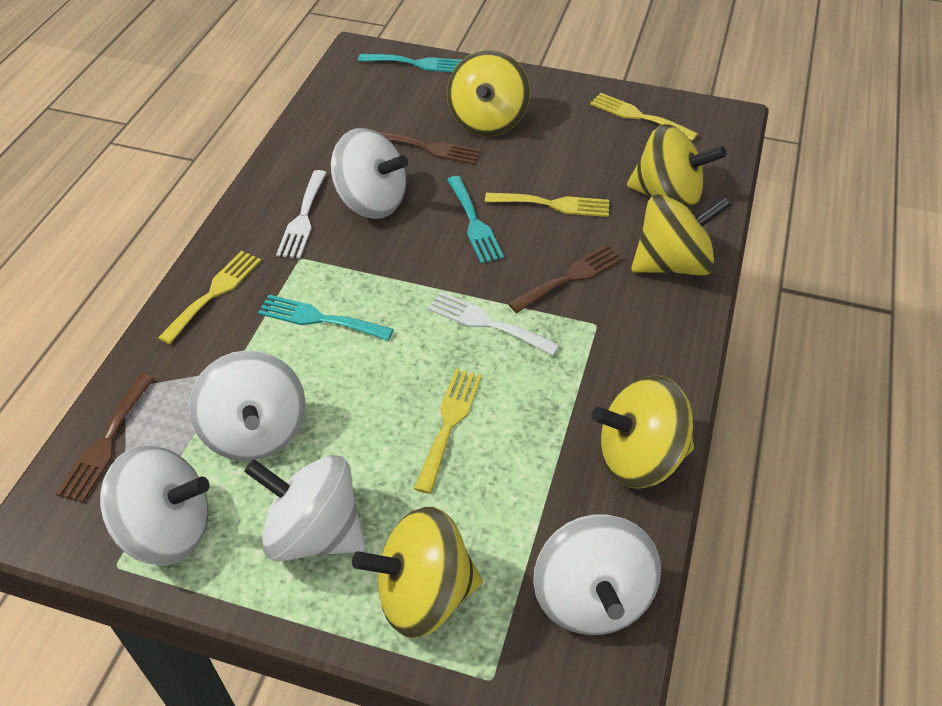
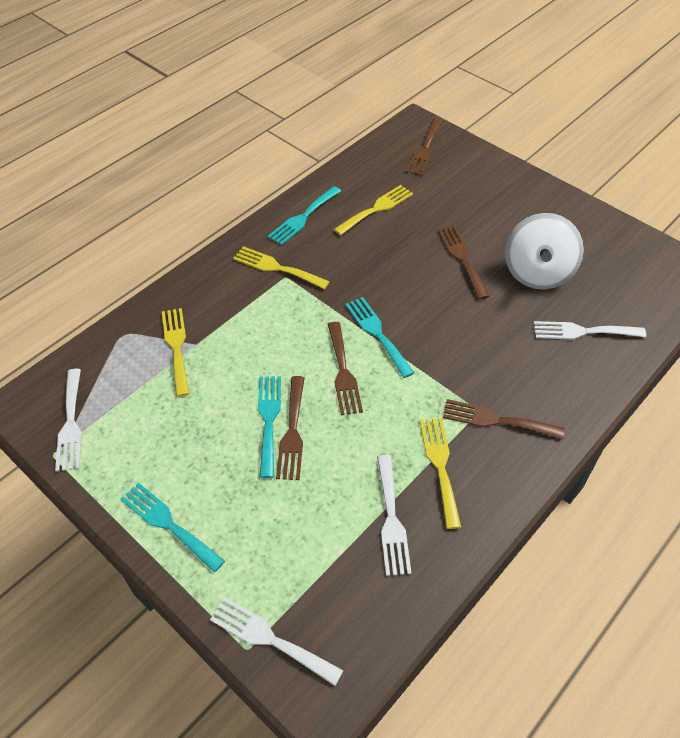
brown fork: 3 -> 5
turquoise fork: 3 -> 4
white fork: 2 -> 4
white spinning top: 5 -> 1
yellow spinning top: 5 -> 0

